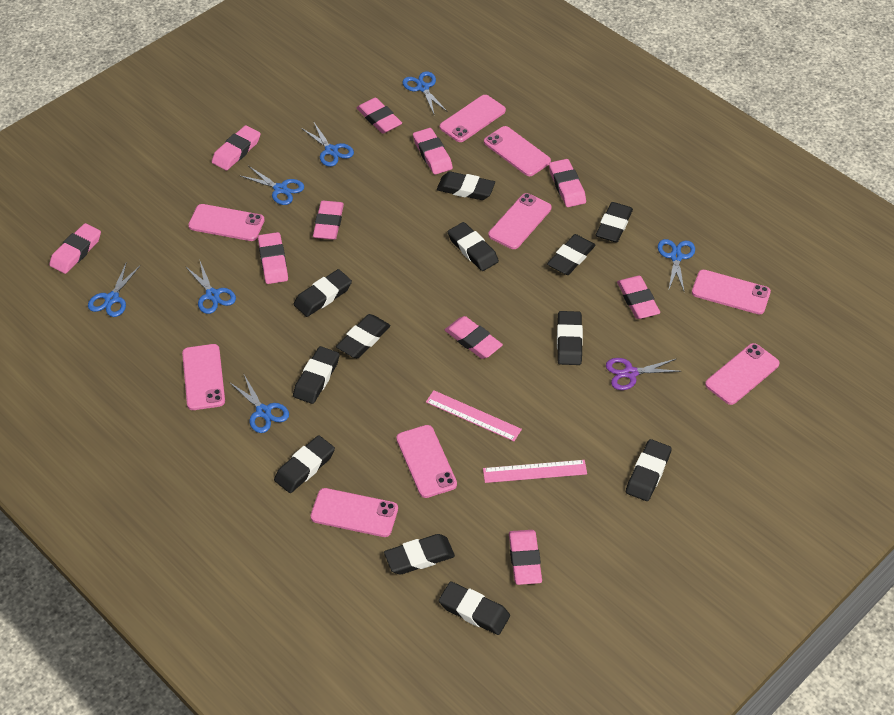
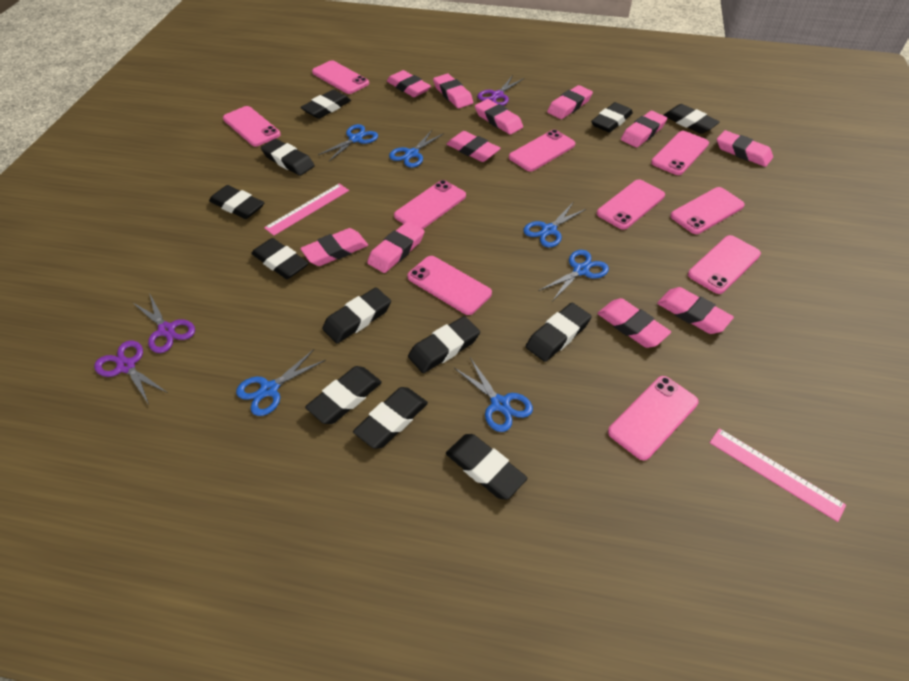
blue scissors: 7 -> 6
pink eraser: 10 -> 11
pink phone: 9 -> 10
purple scissors: 1 -> 3

